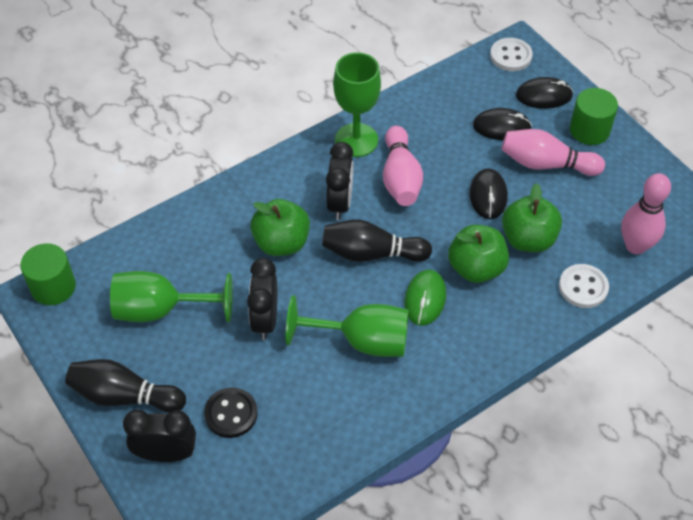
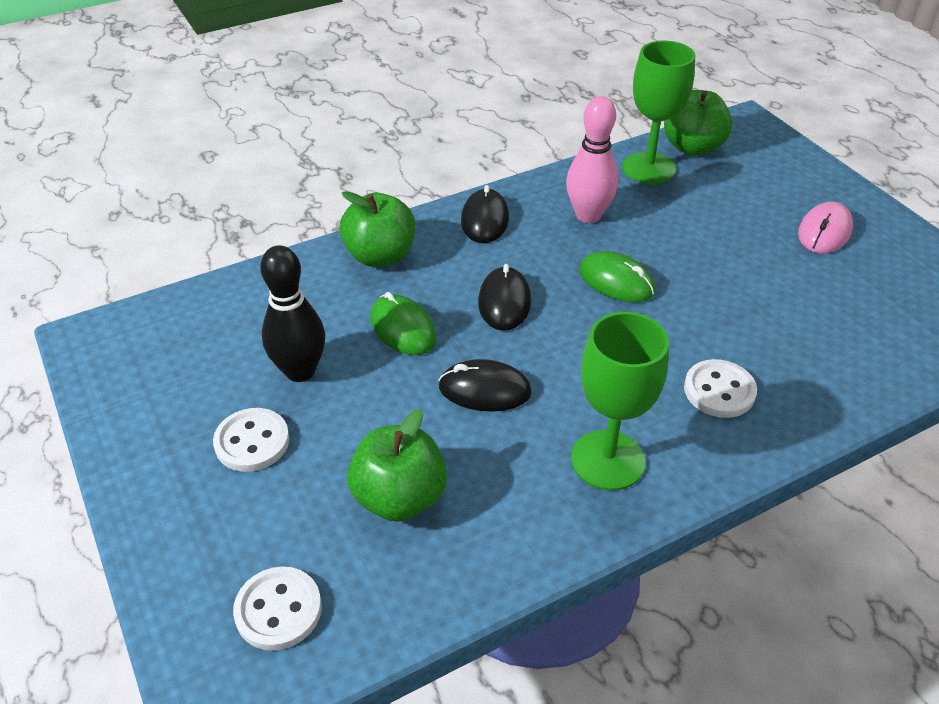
black bowling pin: 2 -> 1
black button: 1 -> 0
black clock: 3 -> 0
green cylinder: 2 -> 0
green goblet: 3 -> 2
green mouse: 1 -> 2
pink bowling pin: 3 -> 1
pink mouse: 0 -> 1
white button: 2 -> 3

